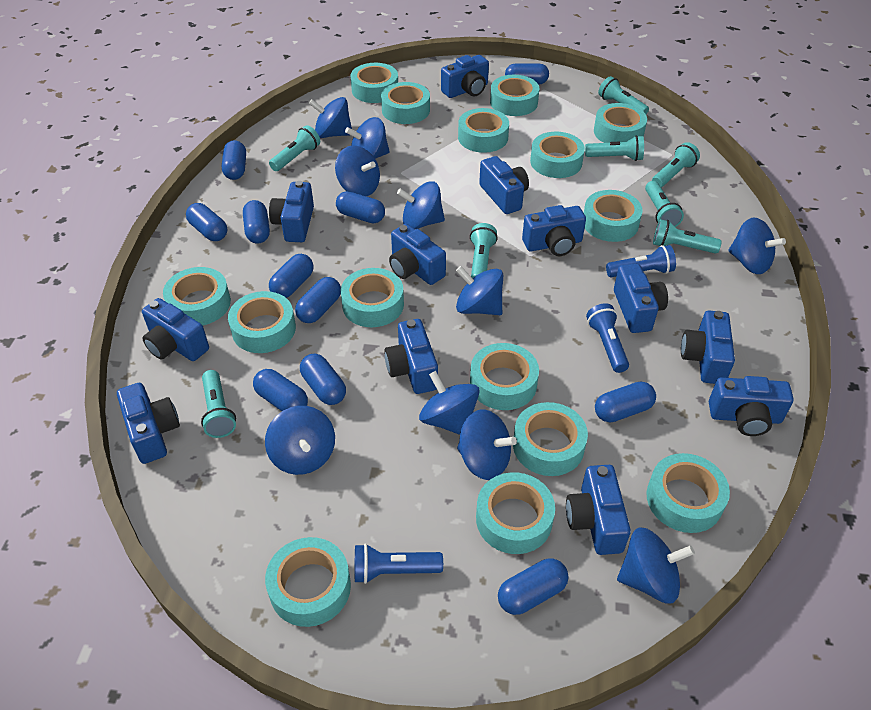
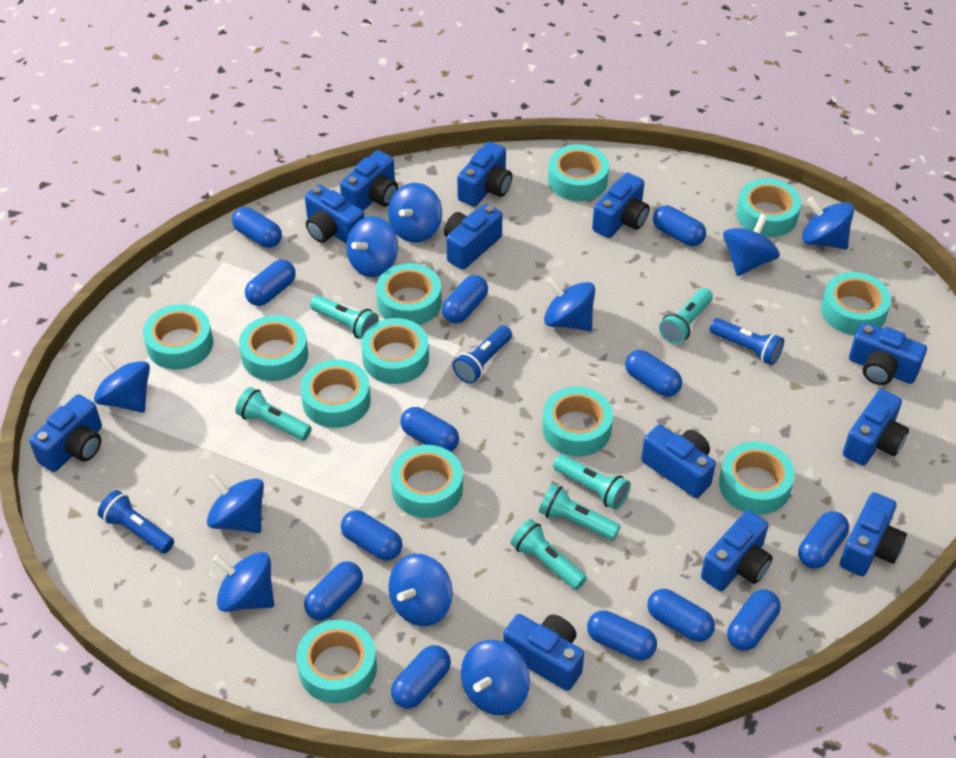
blue capsule: 11 -> 13
turquoise flashlight: 8 -> 6
turquoise tape: 15 -> 12

